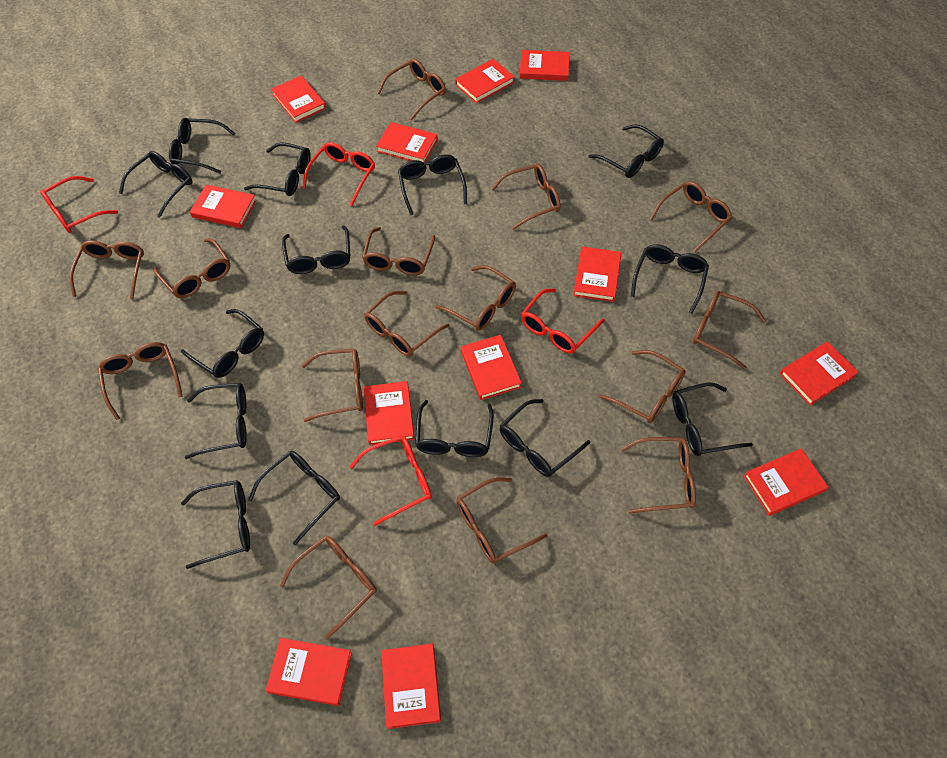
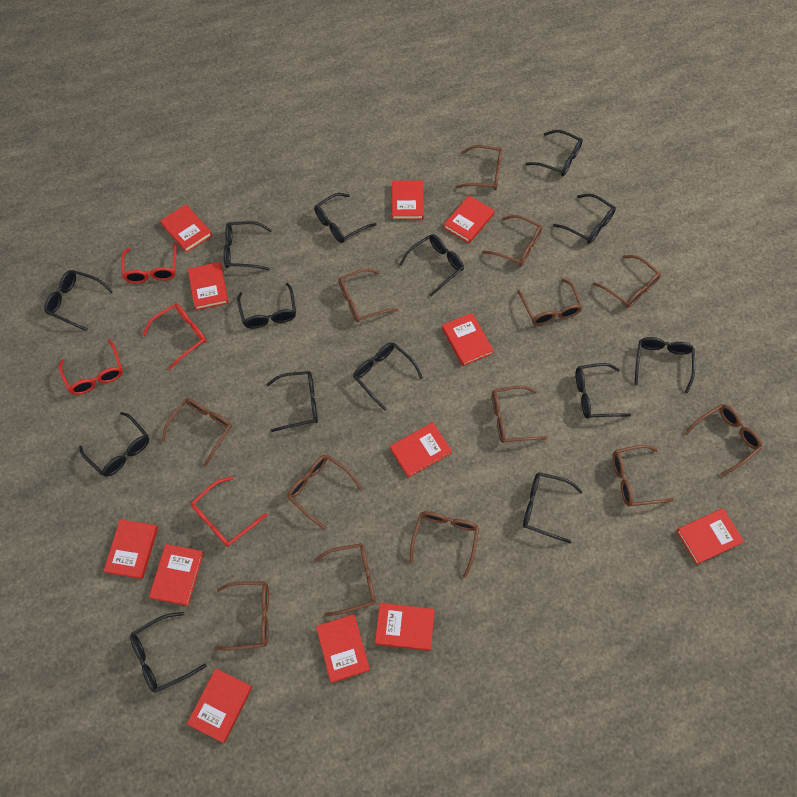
brown glasses: 15 -> 13

